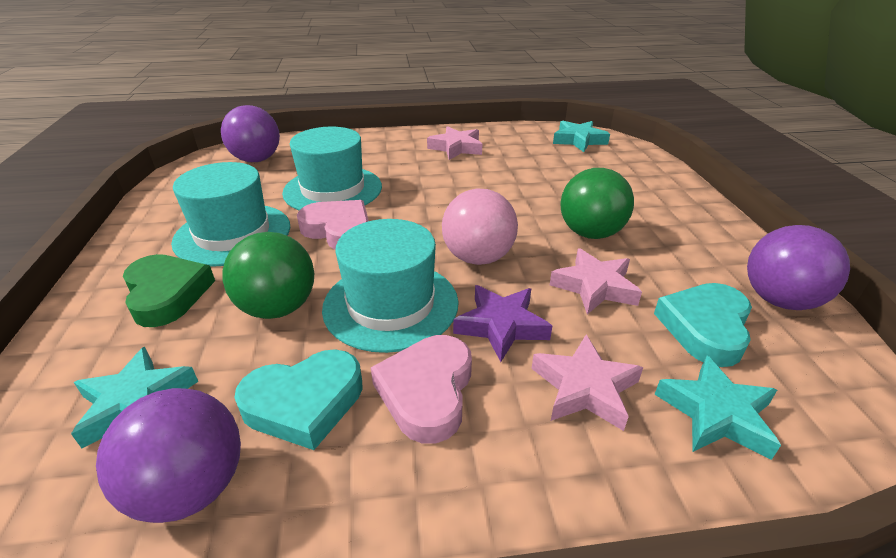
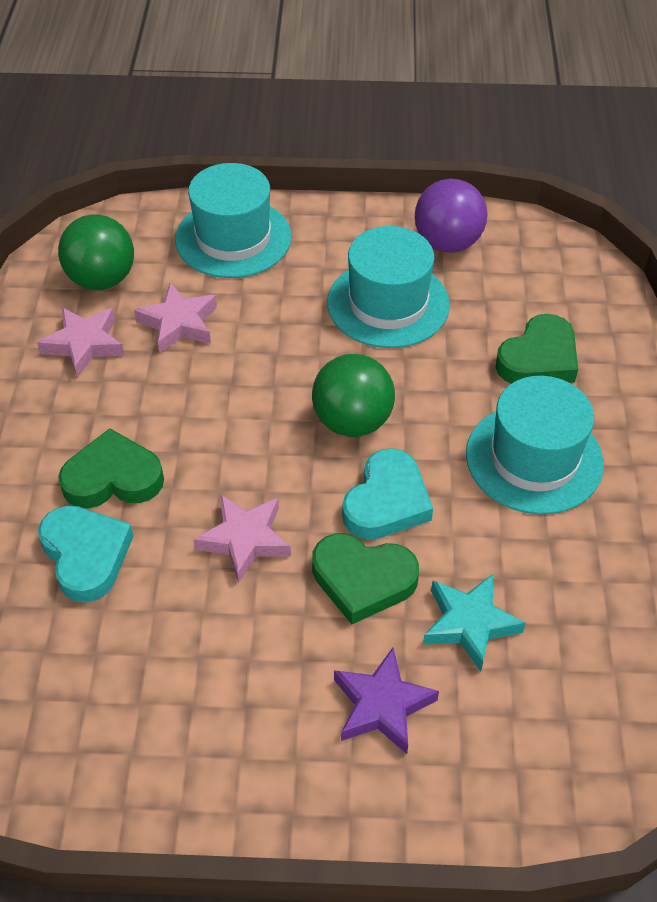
green heart: 1 -> 3
pink ball: 1 -> 0
pink heart: 2 -> 0
purple ball: 3 -> 1
turquoise star: 3 -> 1

